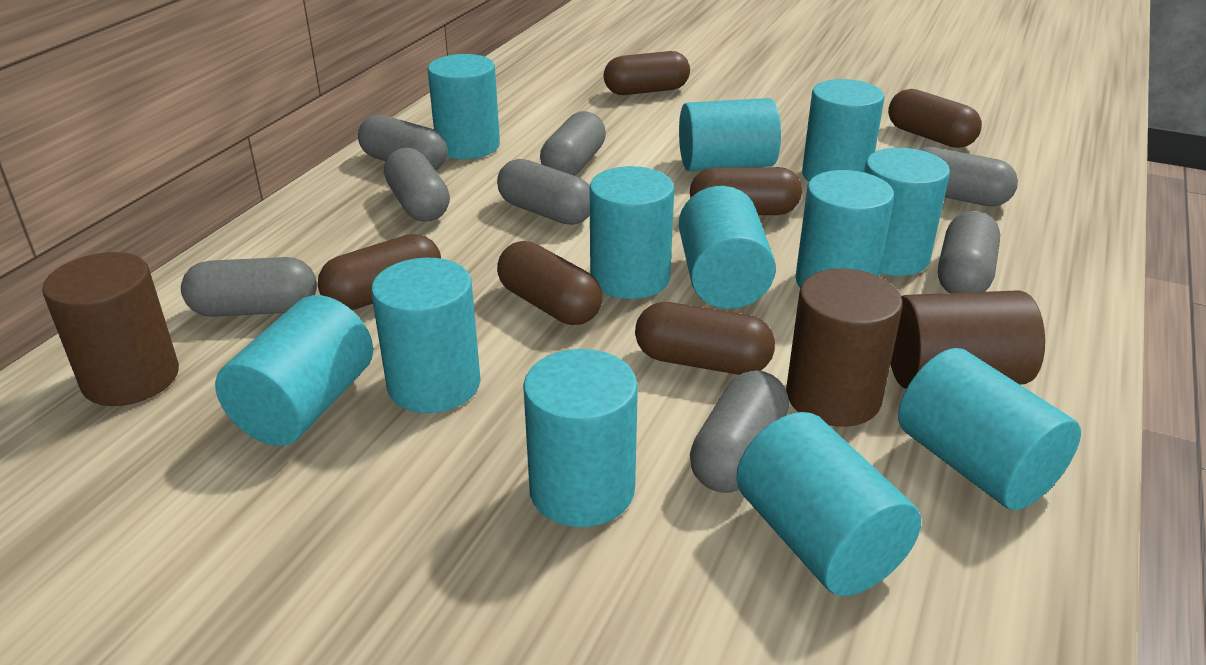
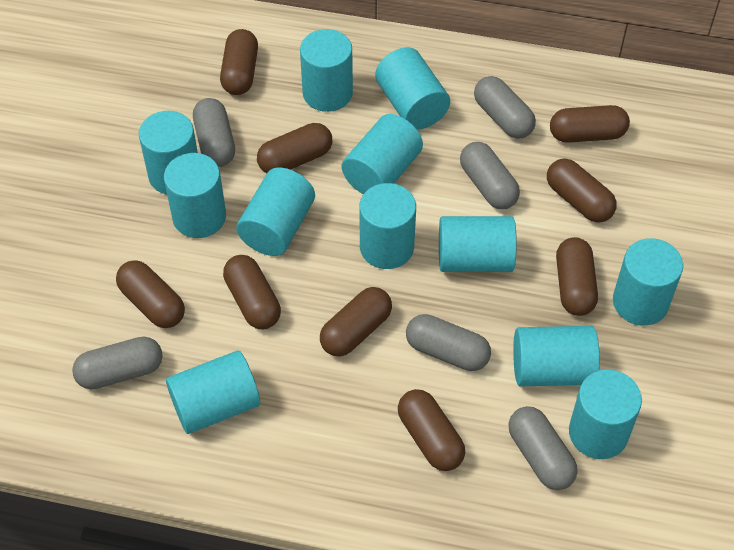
brown capsule: 6 -> 9
brown cylinder: 3 -> 0
grey capsule: 8 -> 6

